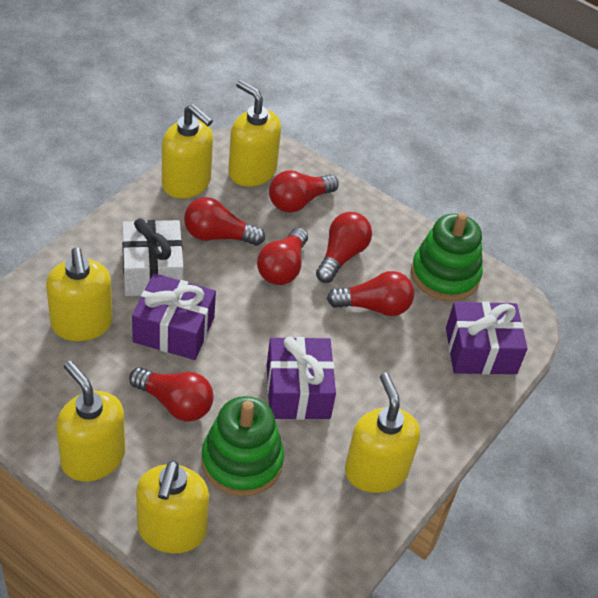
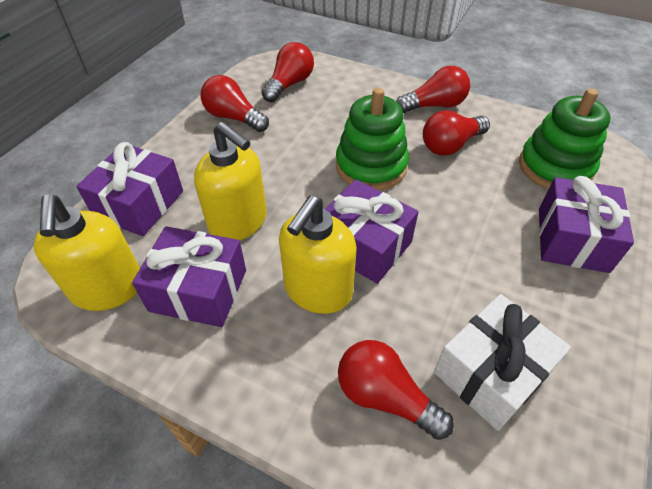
purple gift: 3 -> 4
red light bulb: 6 -> 5
yellow soap dispenser: 6 -> 3

